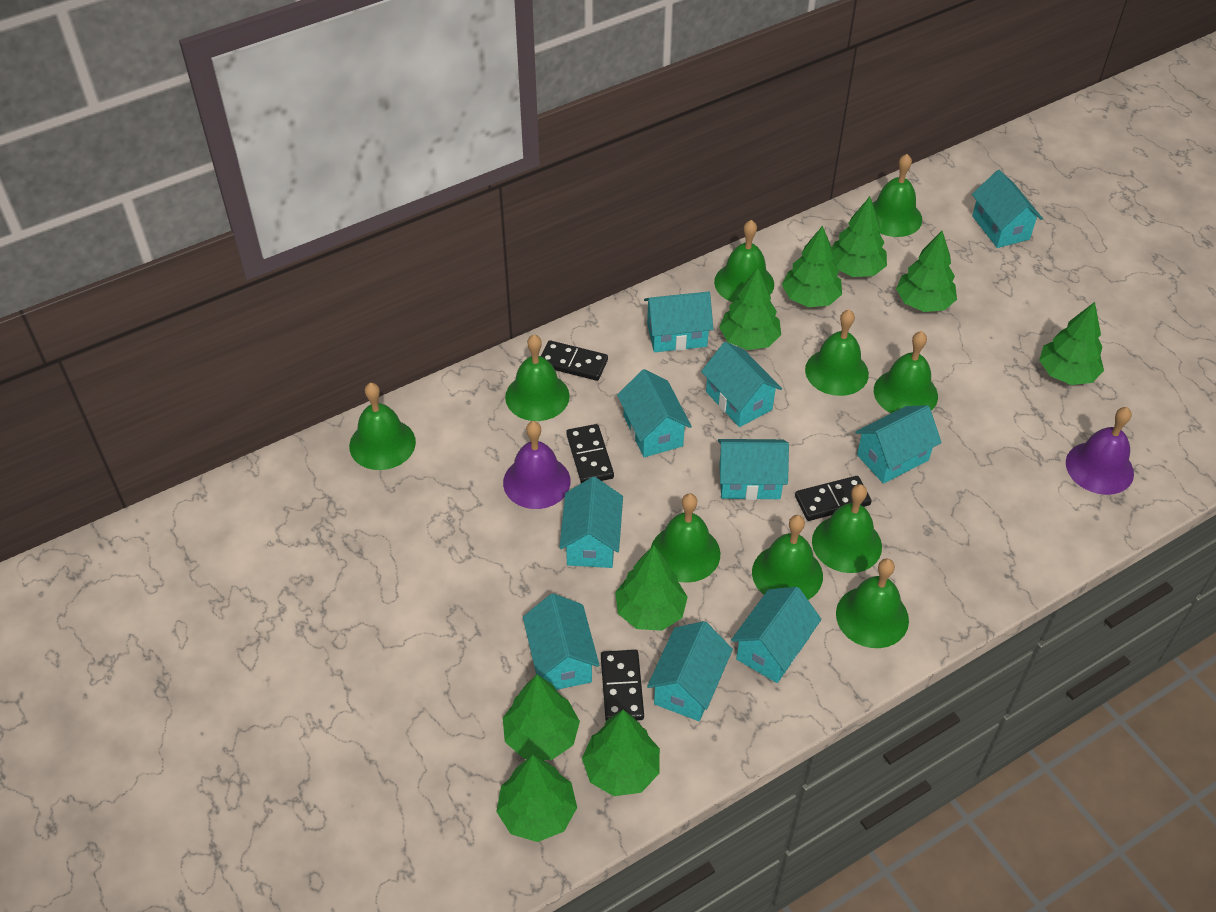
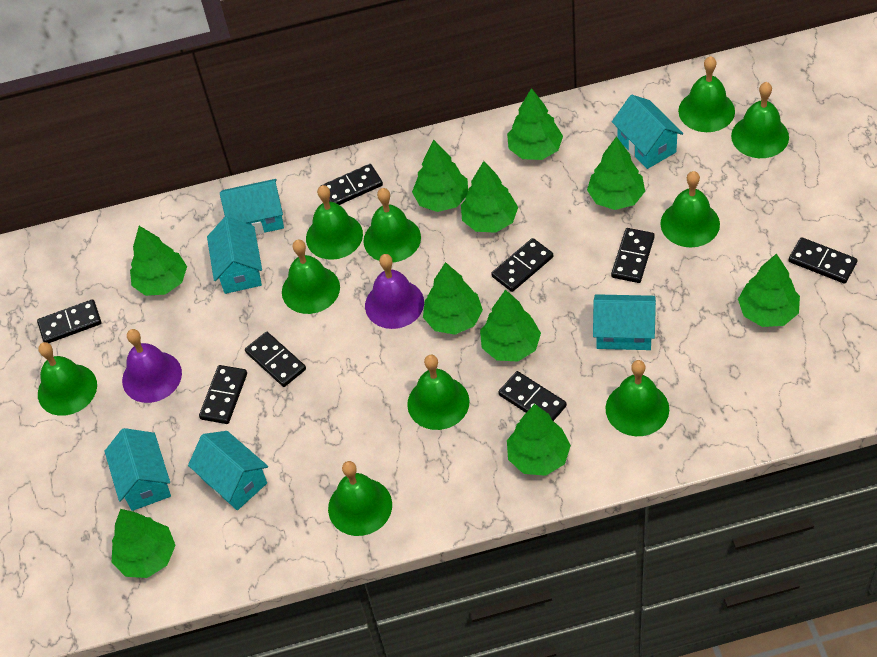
black domino: 4 -> 8
green tree: 9 -> 10
turquoise house: 10 -> 6

